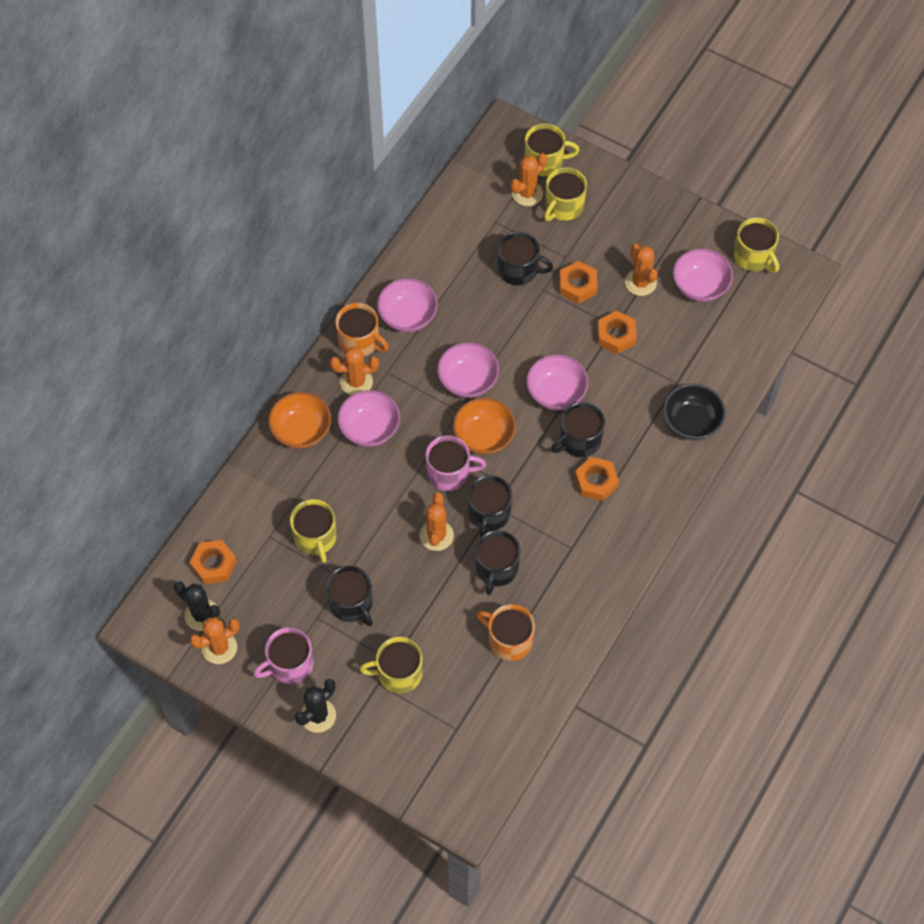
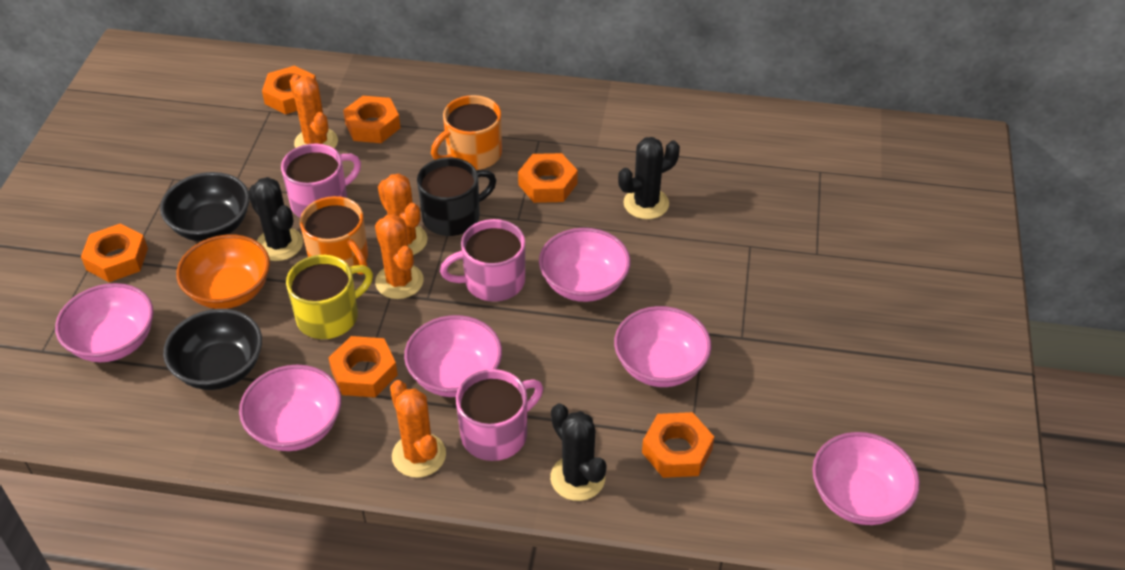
black bowl: 1 -> 2
black cactus: 2 -> 3
black mug: 5 -> 1
orange bowl: 2 -> 1
orange cactus: 5 -> 4
orange nut: 4 -> 6
pink bowl: 5 -> 6
pink mug: 2 -> 3
yellow mug: 5 -> 1

